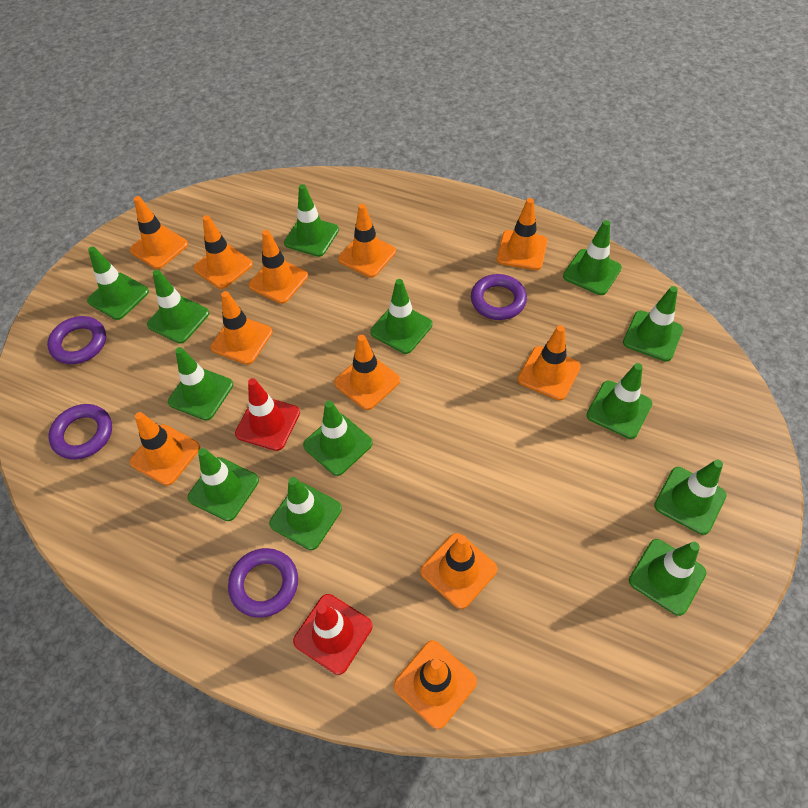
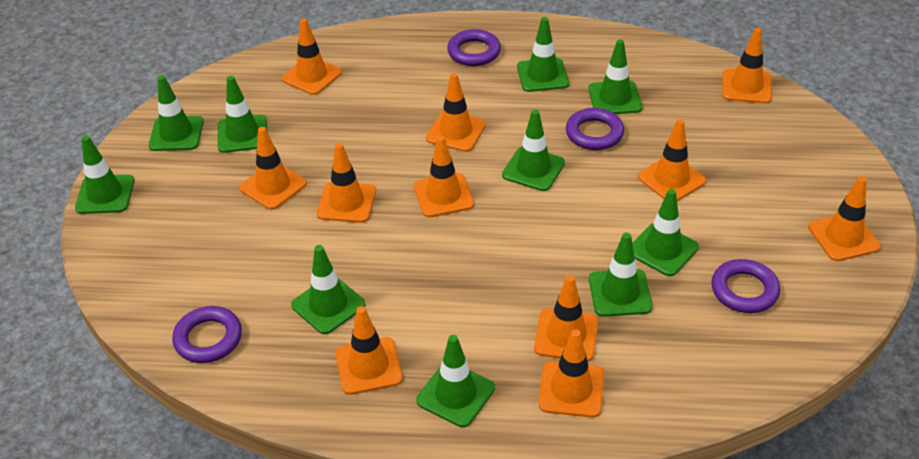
green traffic cone: 13 -> 10
red traffic cone: 2 -> 0

